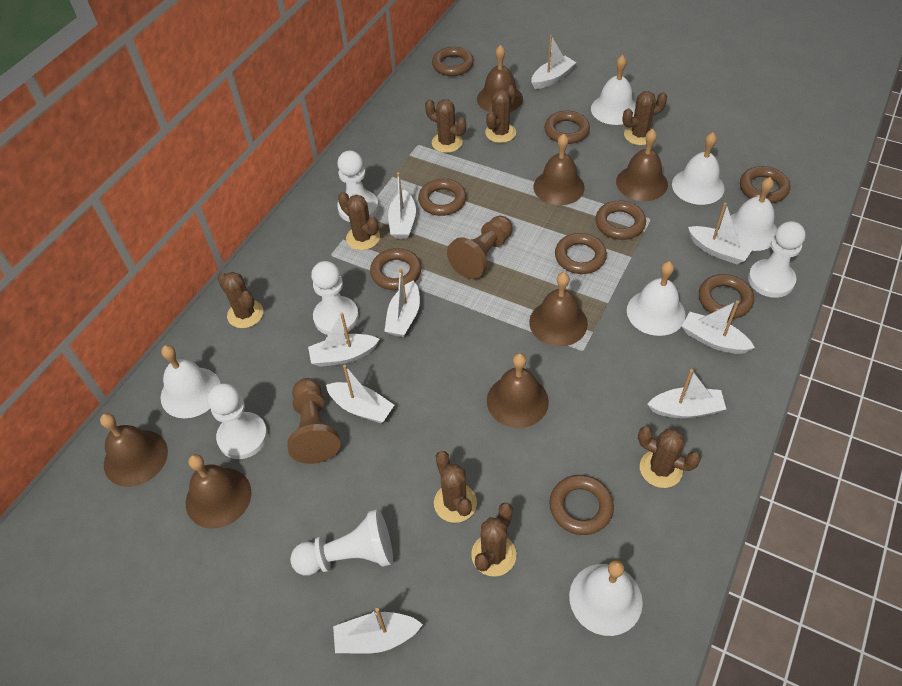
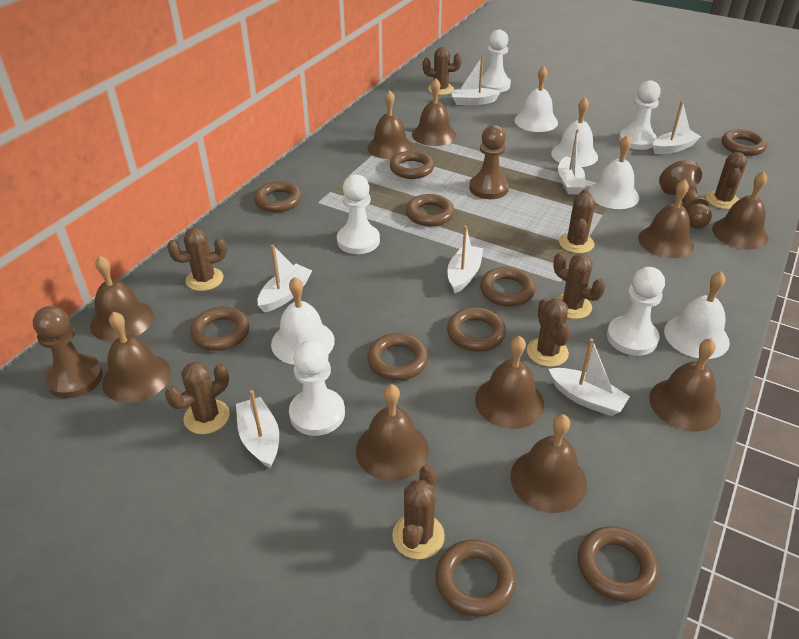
brown bell: 7 -> 10
brown pawn: 2 -> 3
brown ring: 9 -> 10
white bell: 6 -> 5
white boat: 9 -> 7

